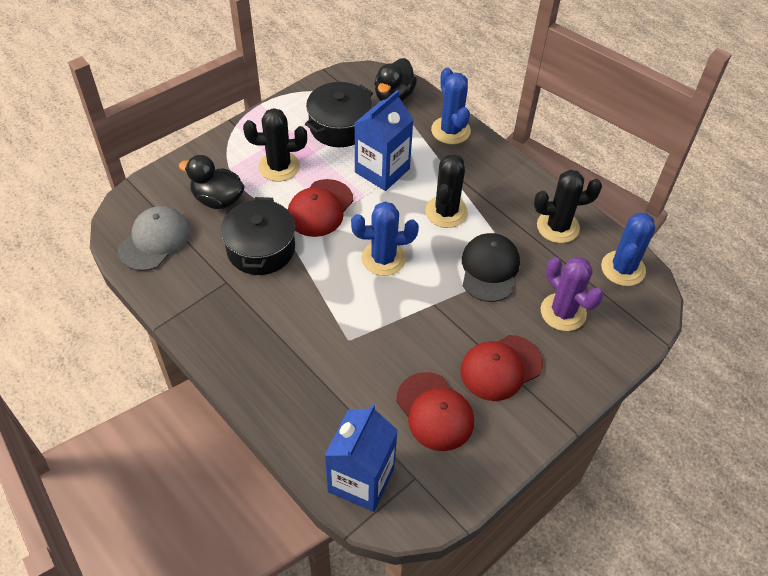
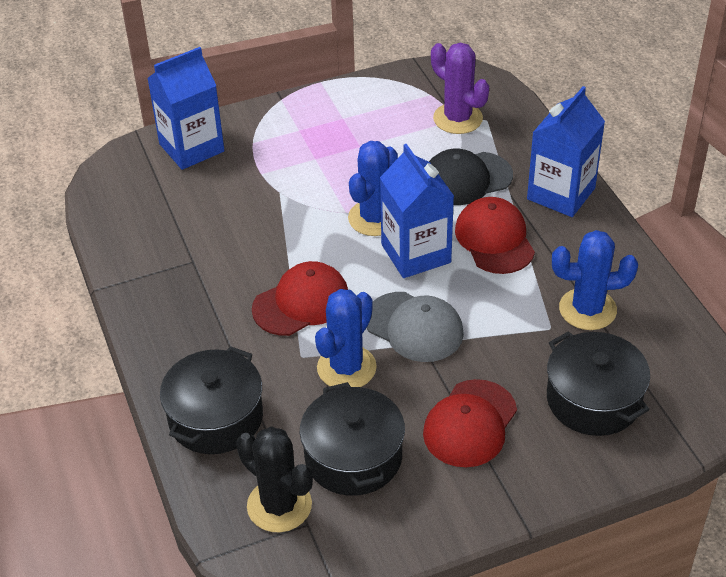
black cactus: 3 -> 1
black duck: 2 -> 0
black pot: 2 -> 3
blue carton: 2 -> 3

